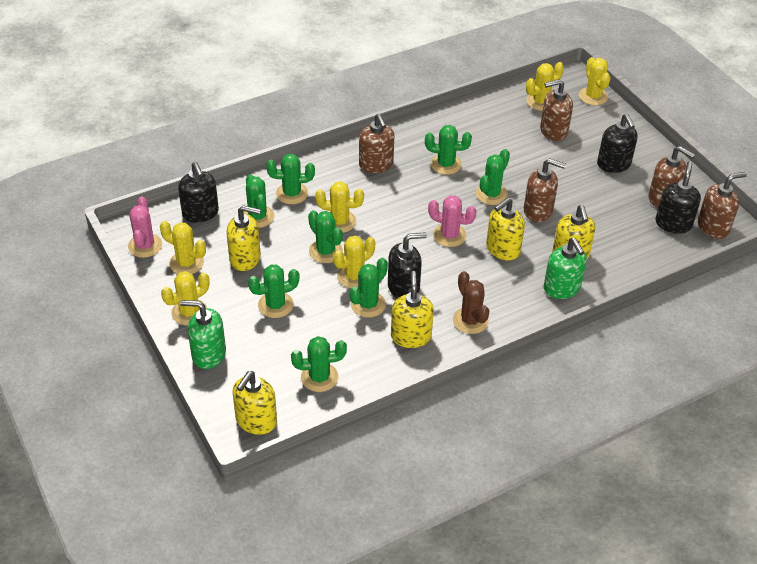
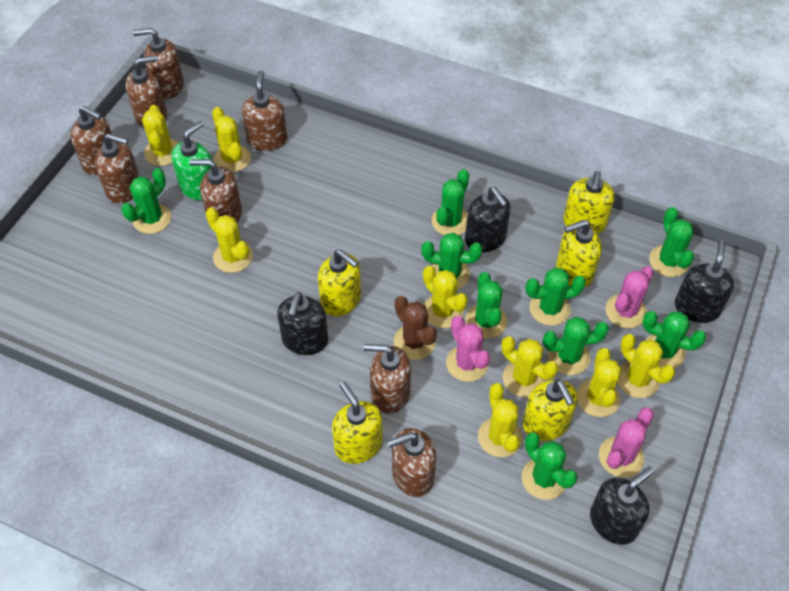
brown soap dispenser: 5 -> 8
green cactus: 8 -> 9
green soap dispenser: 2 -> 1
pink cactus: 2 -> 3
yellow cactus: 6 -> 8

